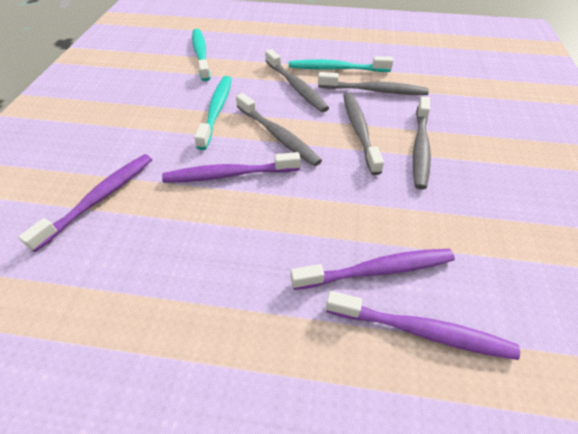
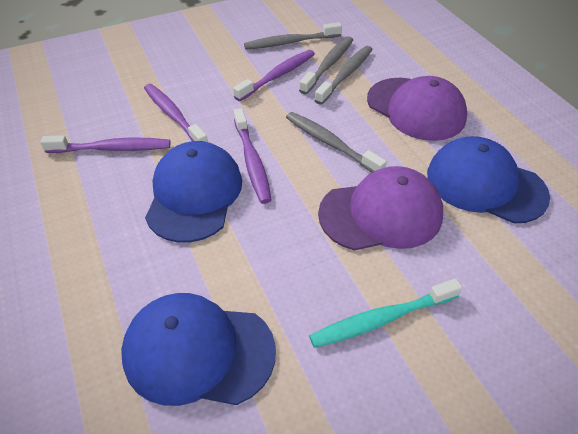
blue cap: 0 -> 3
grey toothbrush: 5 -> 4
purple cap: 0 -> 2
turquoise toothbrush: 3 -> 1

